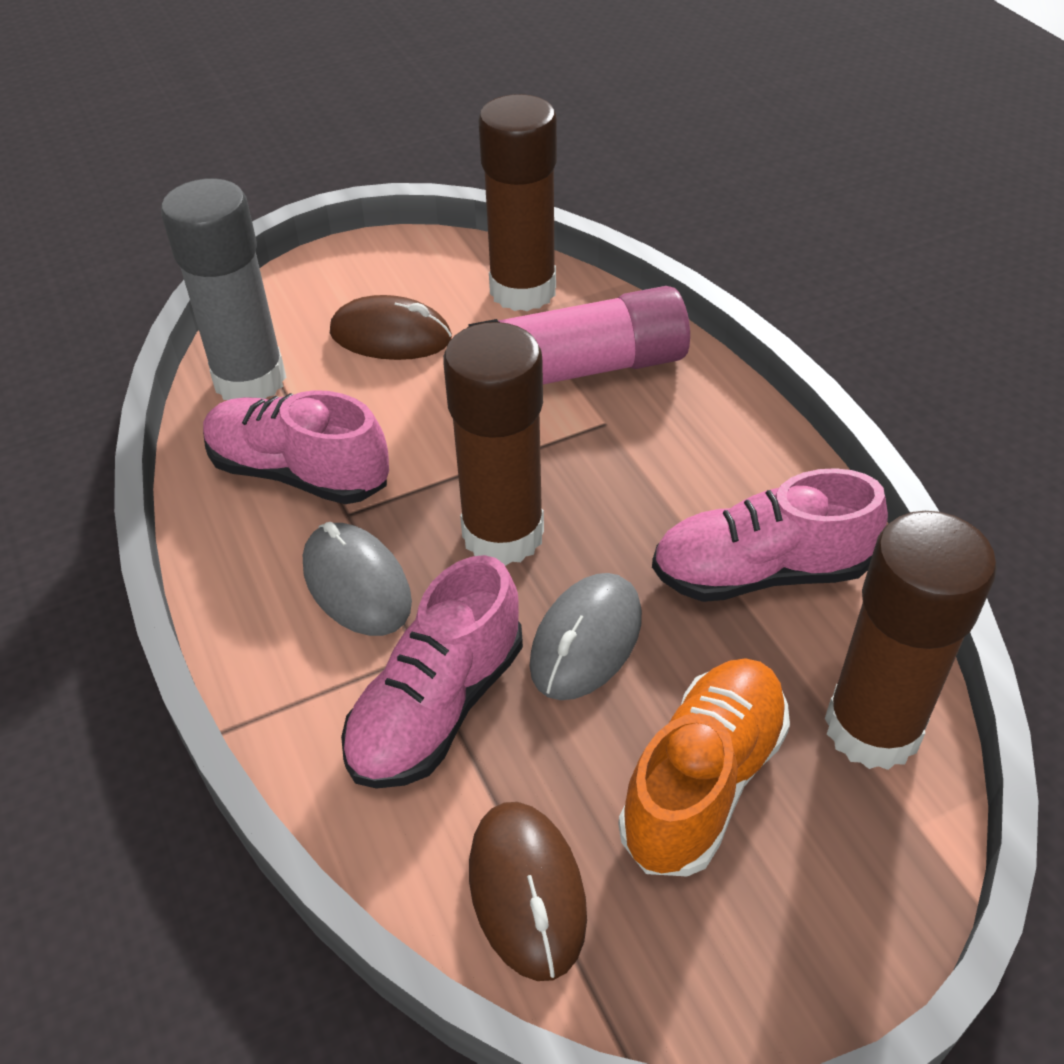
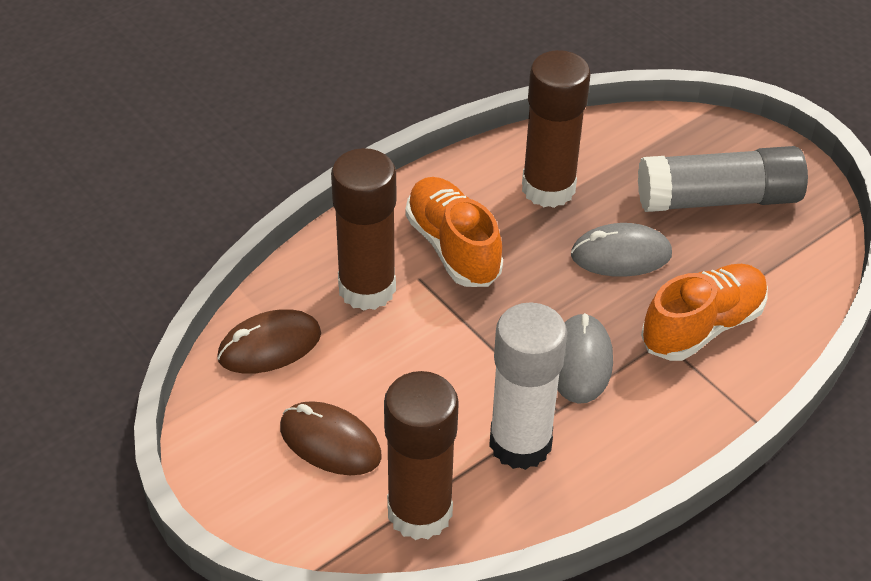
orange shoe: 1 -> 2
pink glue stick: 1 -> 0
pink shoe: 3 -> 0
white glue stick: 0 -> 1

